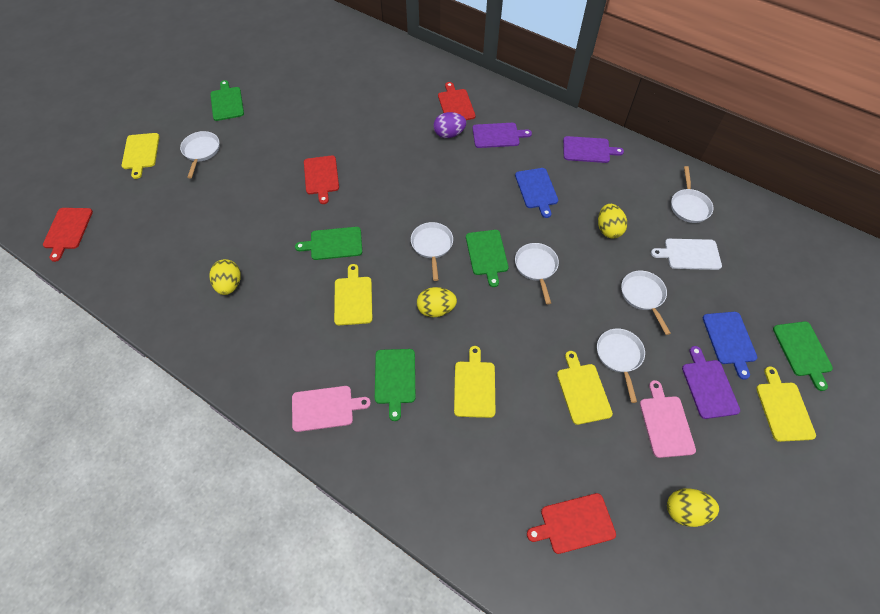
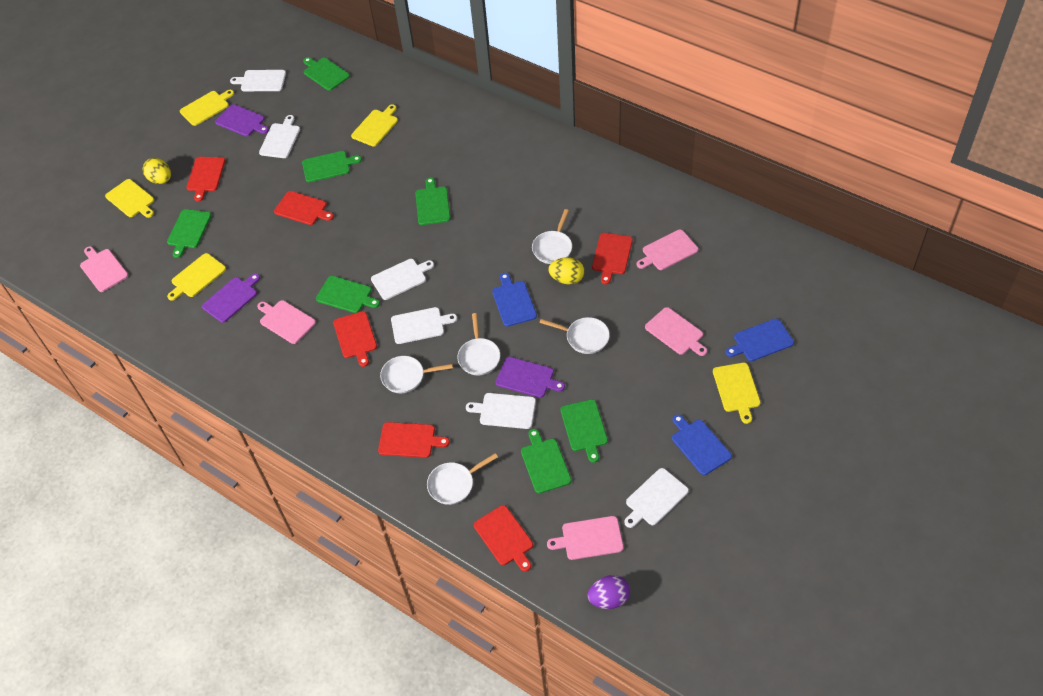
blue cutting board: 2 -> 3
green cutting board: 5 -> 7
pink cutting board: 2 -> 5
red cutting board: 4 -> 6
white cutting board: 1 -> 6
white pan: 6 -> 5
yellow egg: 4 -> 2

